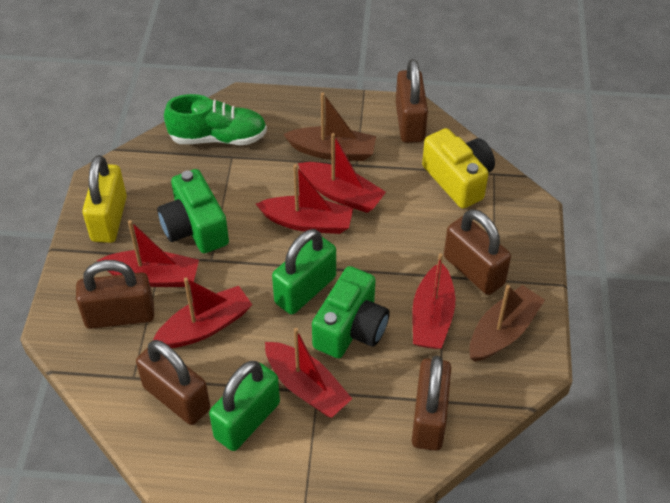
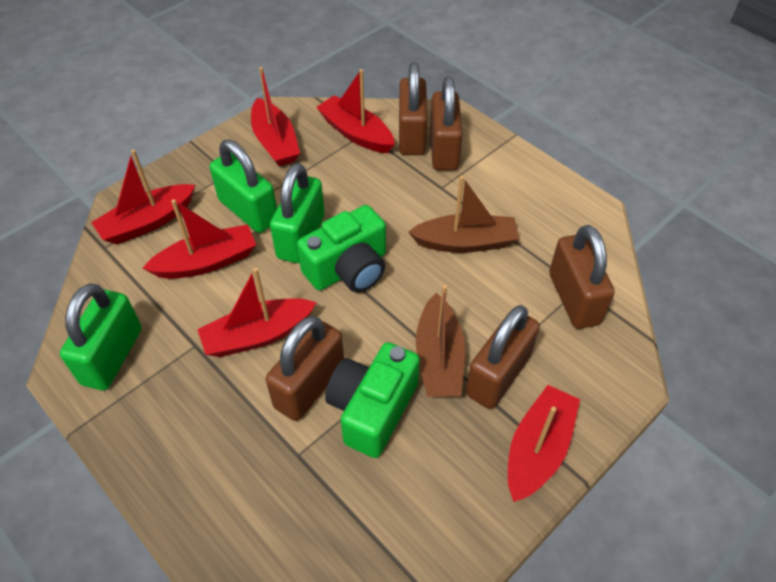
green padlock: 2 -> 3
green shoe: 1 -> 0
yellow camera: 1 -> 0
yellow padlock: 1 -> 0

